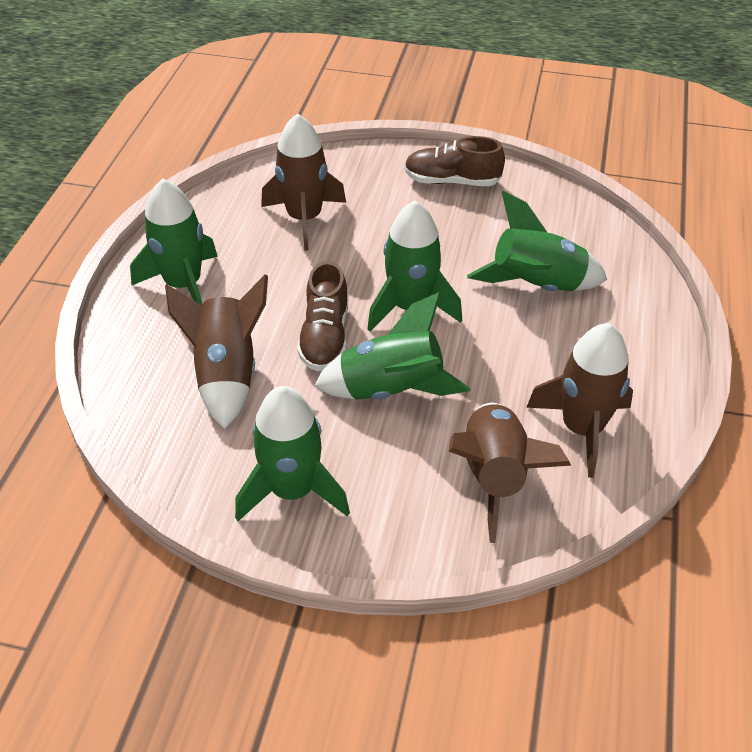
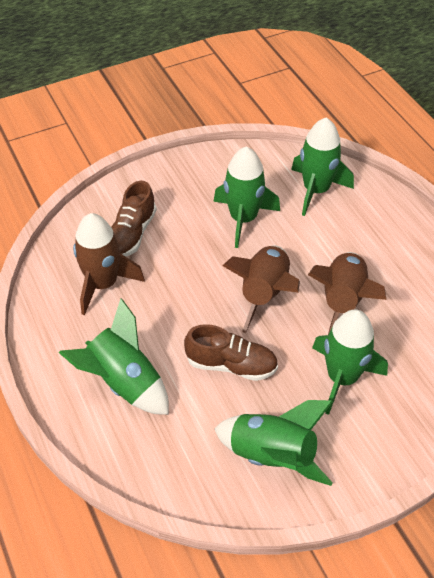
brown rocket: 4 -> 3

